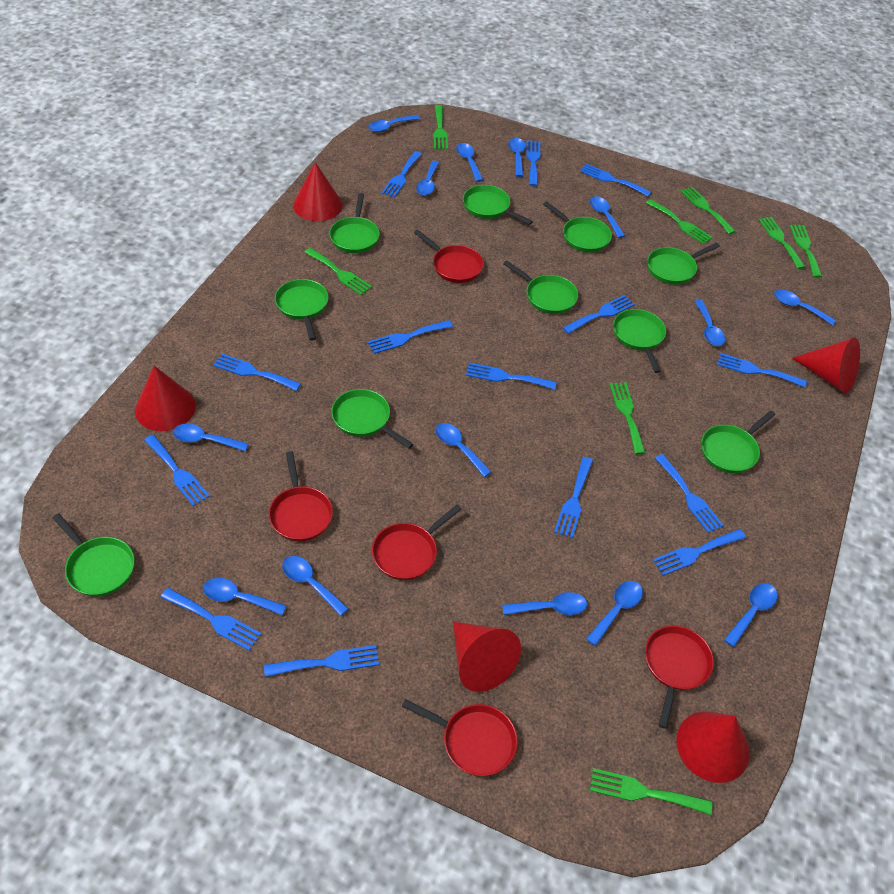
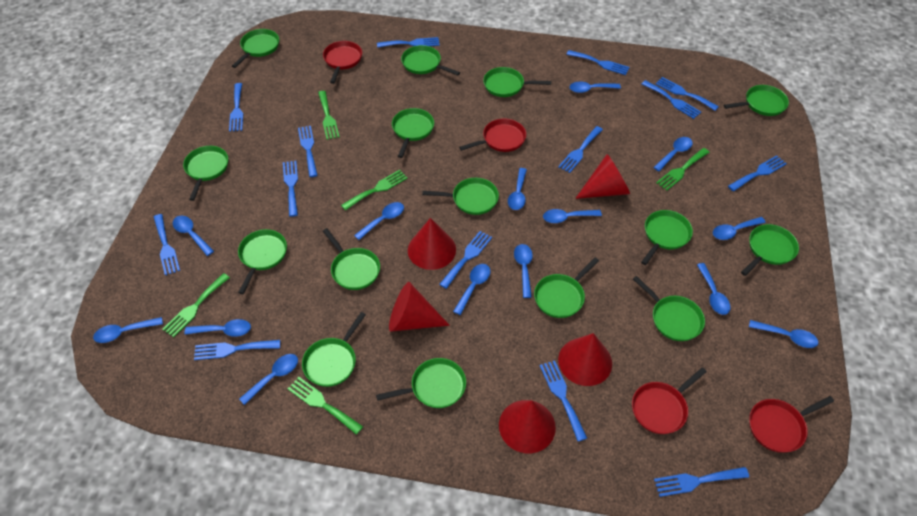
green fork: 8 -> 5
green pan: 10 -> 15
red pan: 5 -> 4

